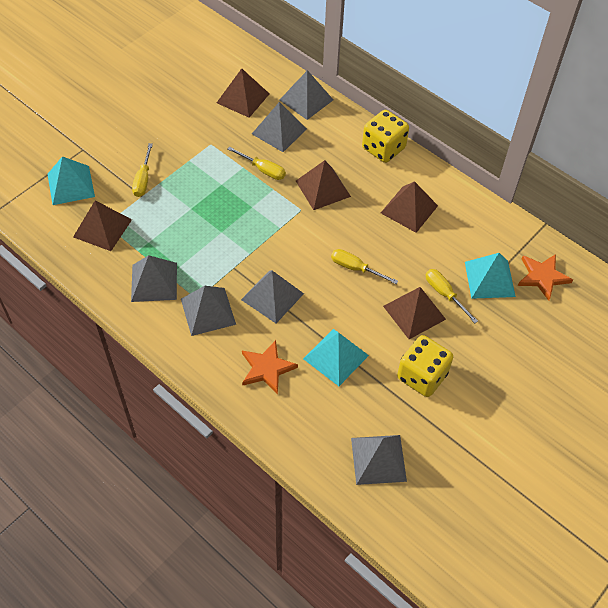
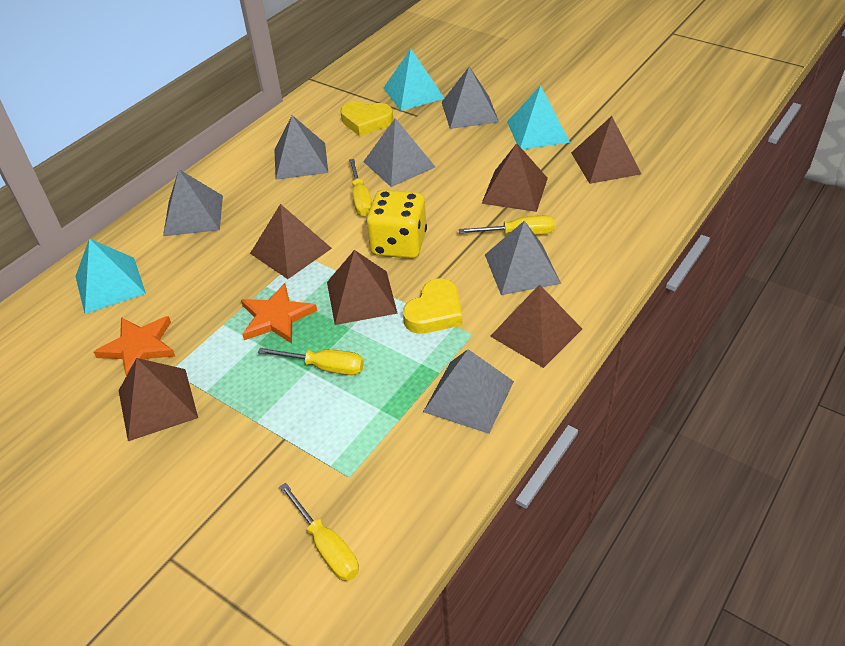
brown pyramid: 5 -> 6
yellow dice: 2 -> 1
yellow heart: 0 -> 2

